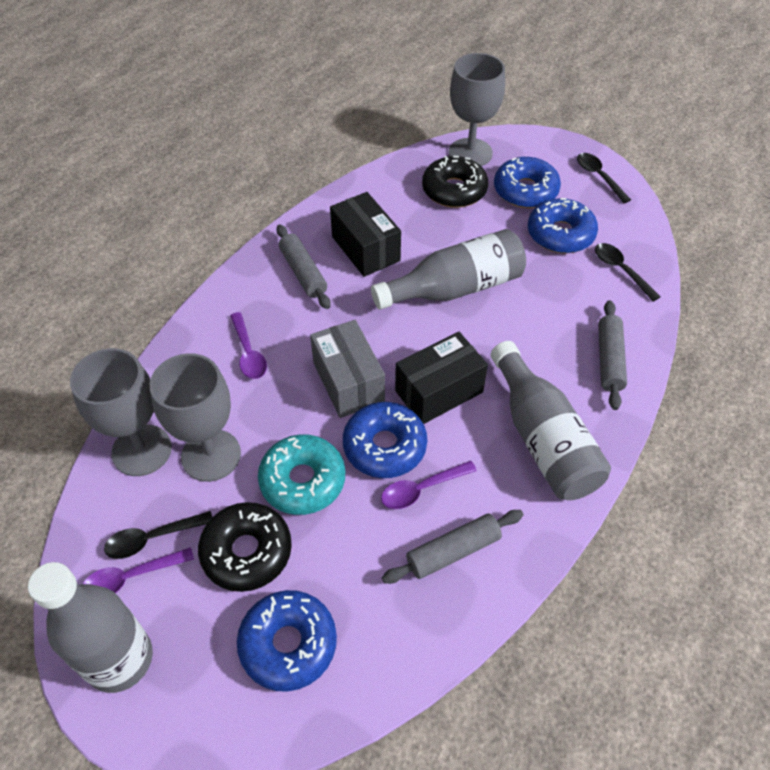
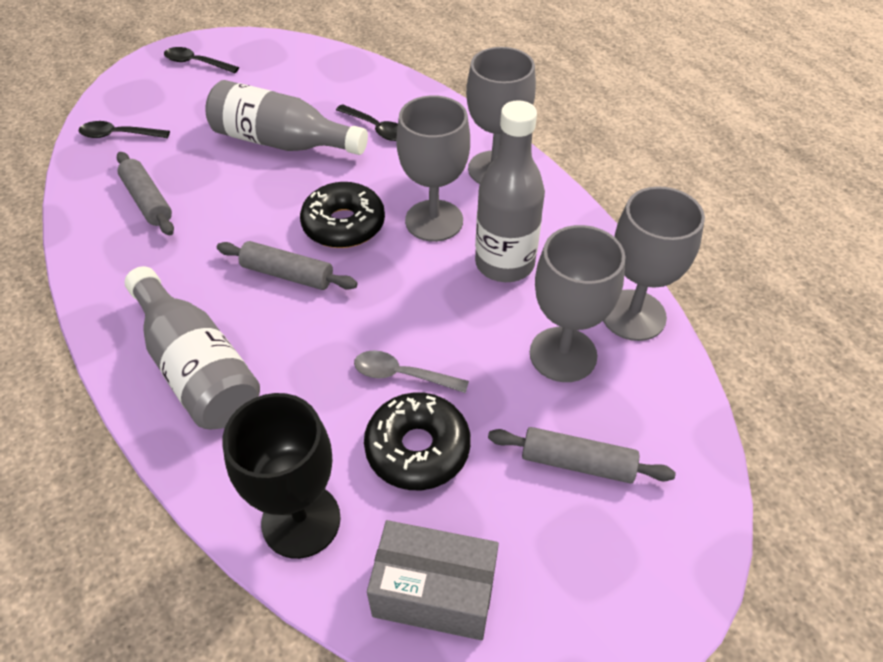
black box: 2 -> 0
black goblet: 0 -> 1
blue donut: 4 -> 0
grey goblet: 3 -> 4
grey spoon: 0 -> 1
purple spoon: 3 -> 0
turquoise donut: 1 -> 0

